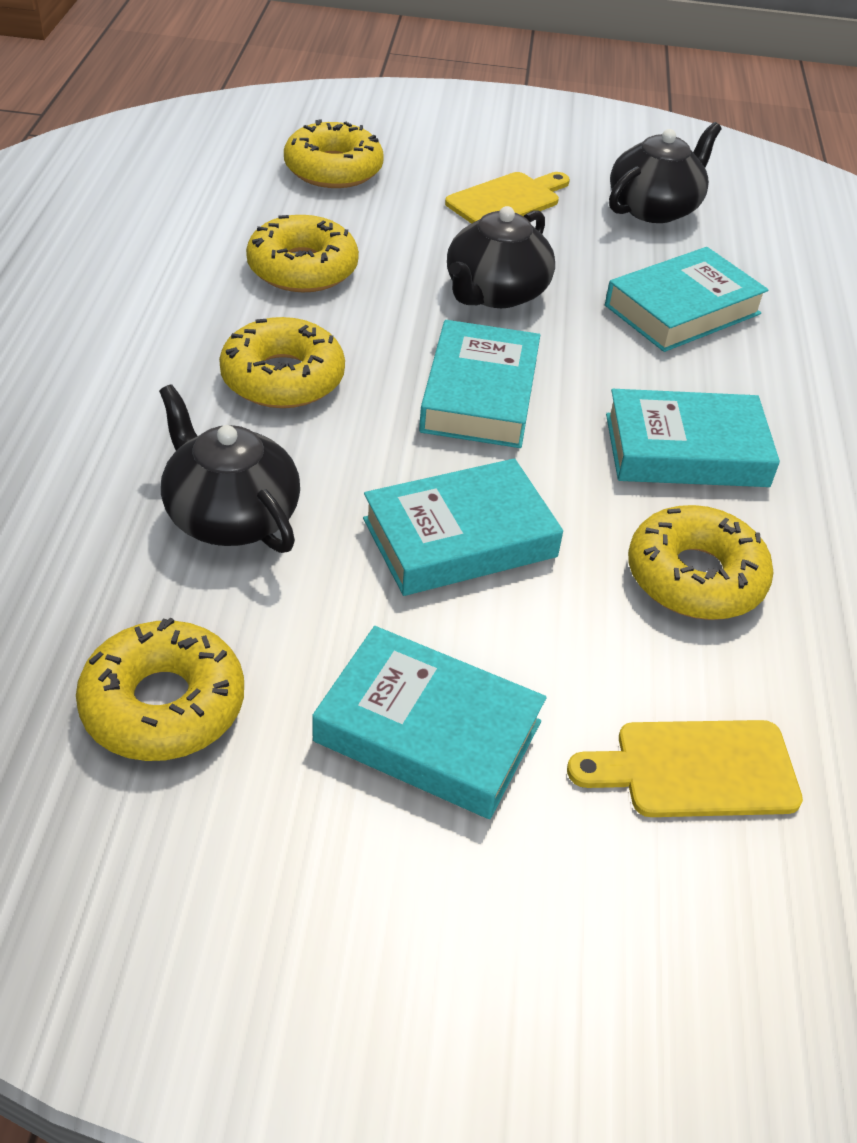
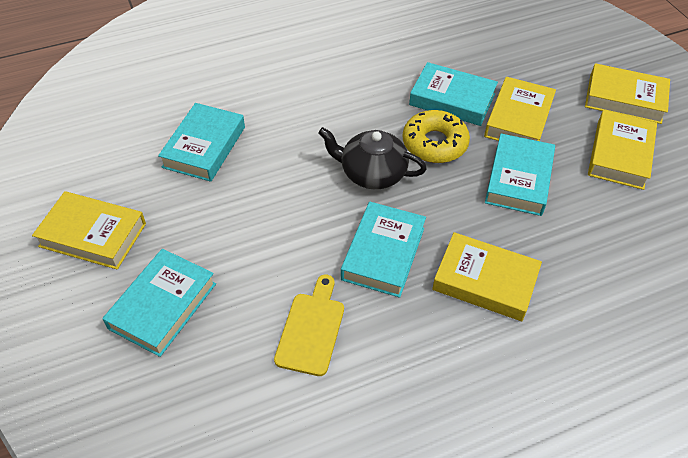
black teapot: 3 -> 1
yellow book: 0 -> 5
yellow cutting board: 2 -> 1
yellow donut: 5 -> 1

